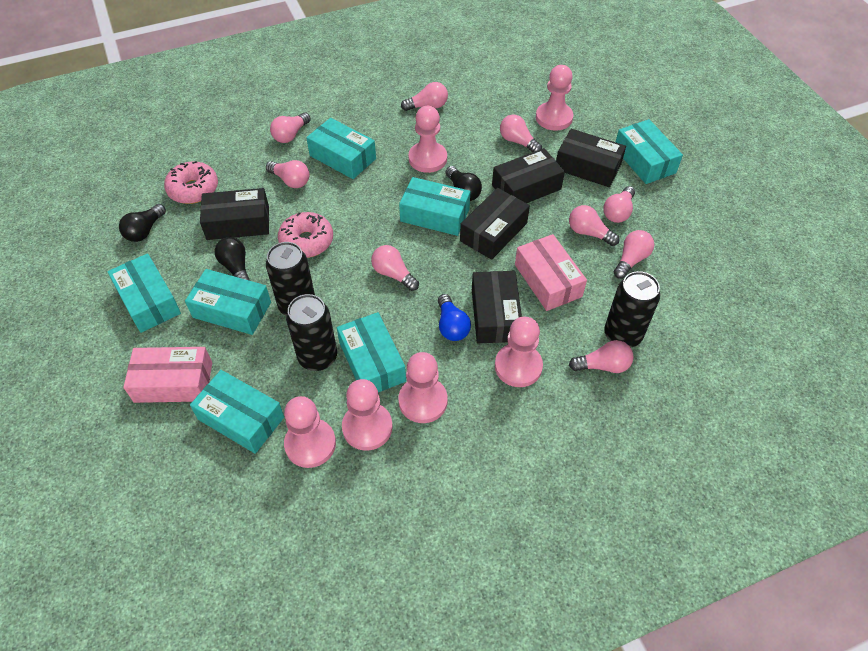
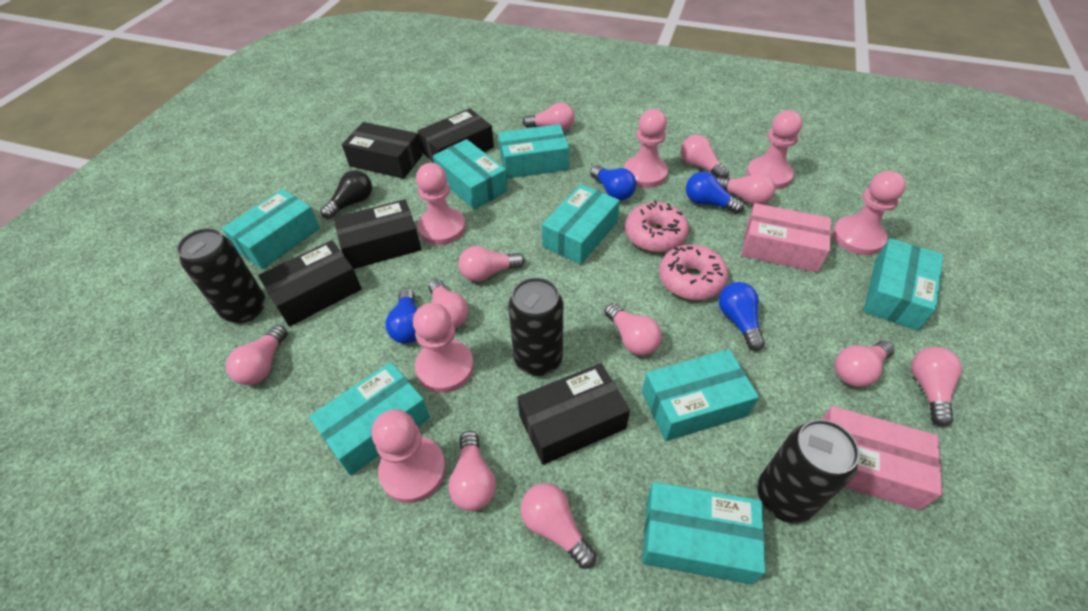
black light bulb: 3 -> 1
blue light bulb: 1 -> 4
pink light bulb: 9 -> 11
turquoise box: 7 -> 8

